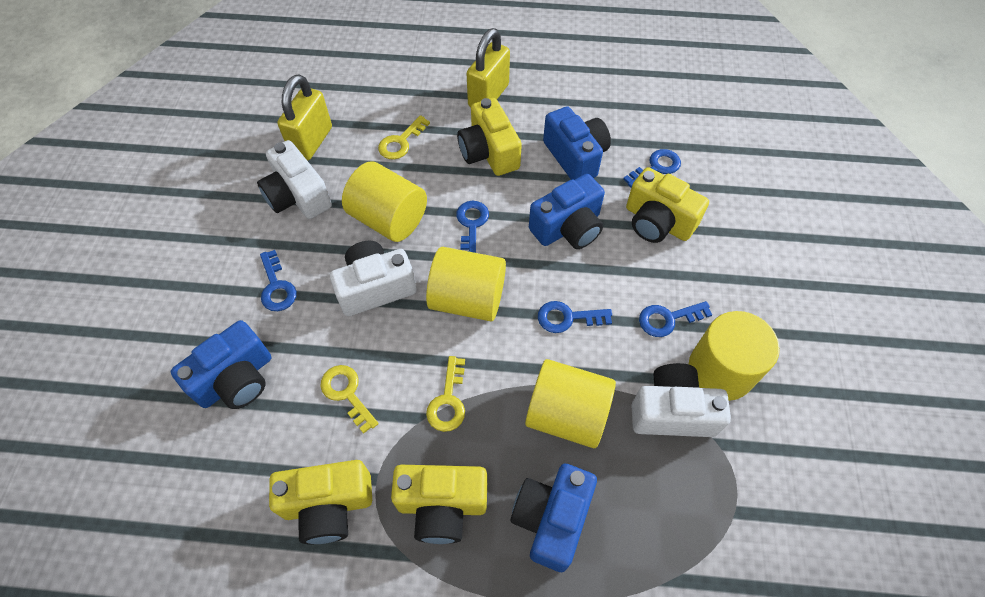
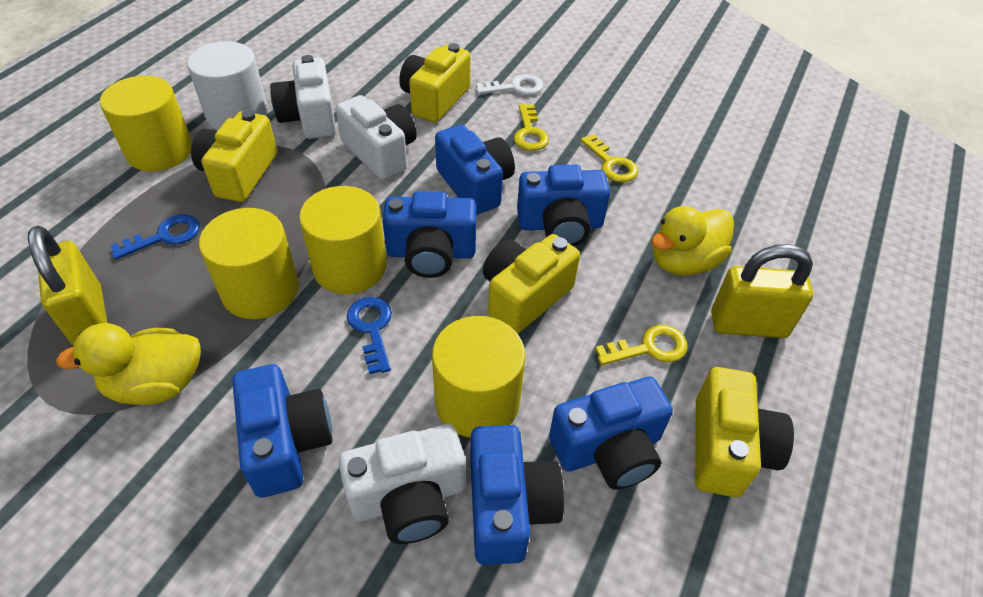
blue camera: 4 -> 6
blue key: 5 -> 2
white cylinder: 0 -> 1
white key: 0 -> 1
yellow duck: 0 -> 2

